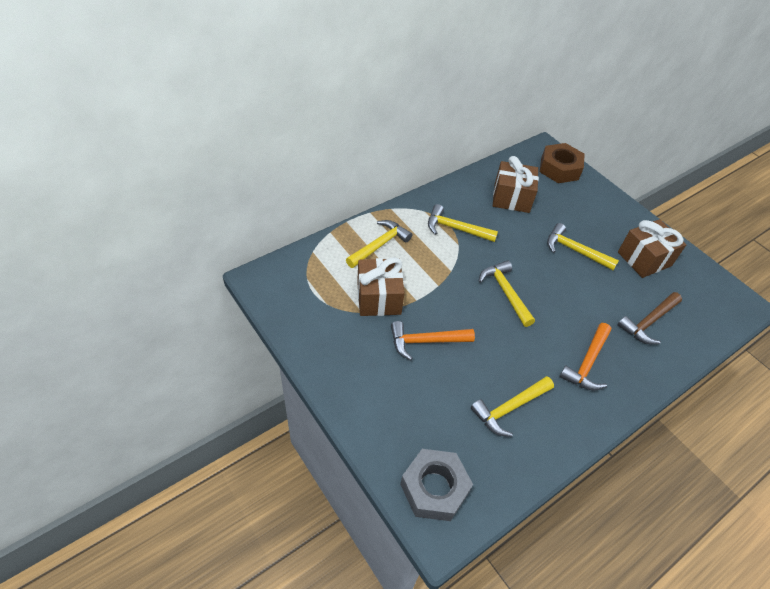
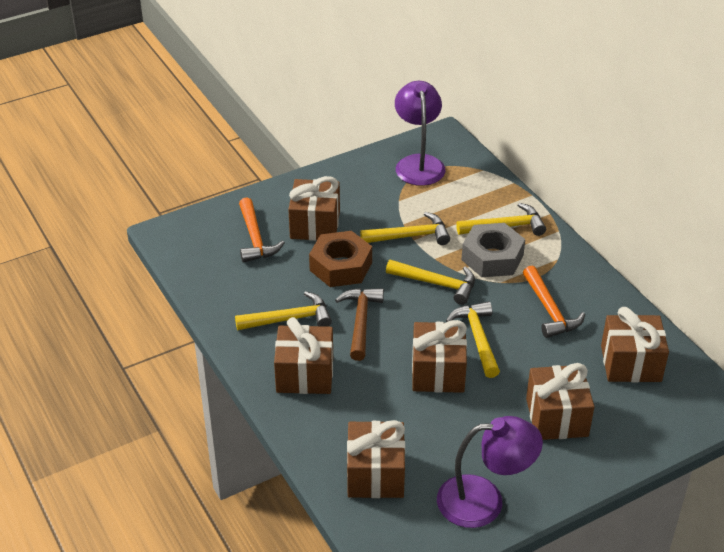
brown gift: 3 -> 6
purple lamp: 0 -> 2

